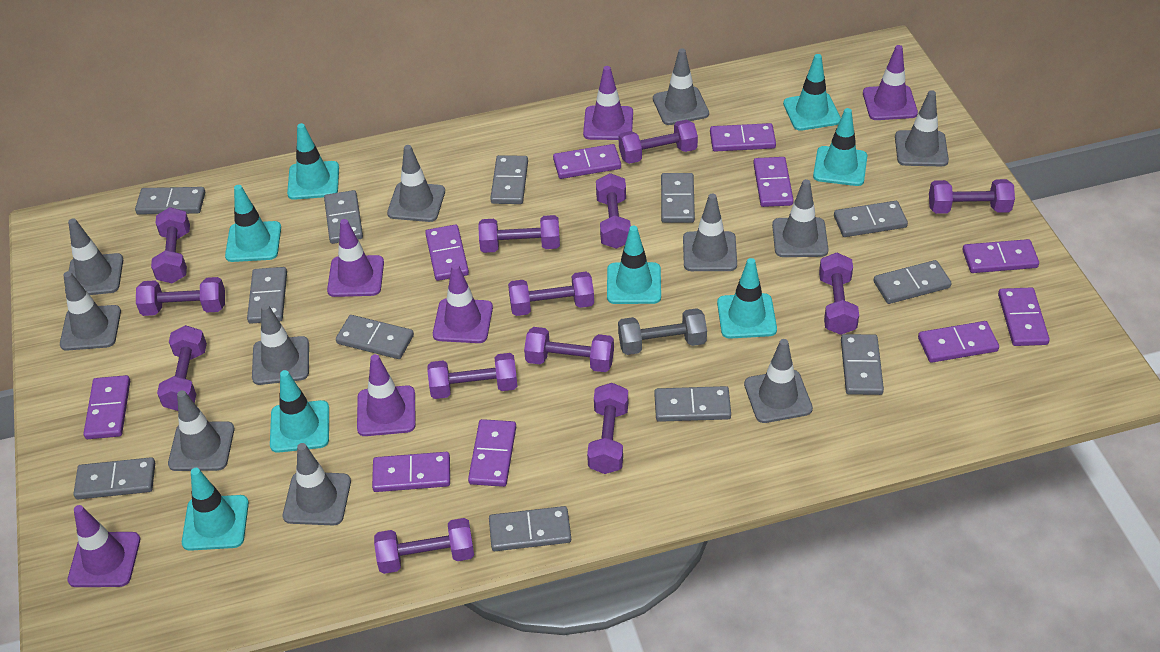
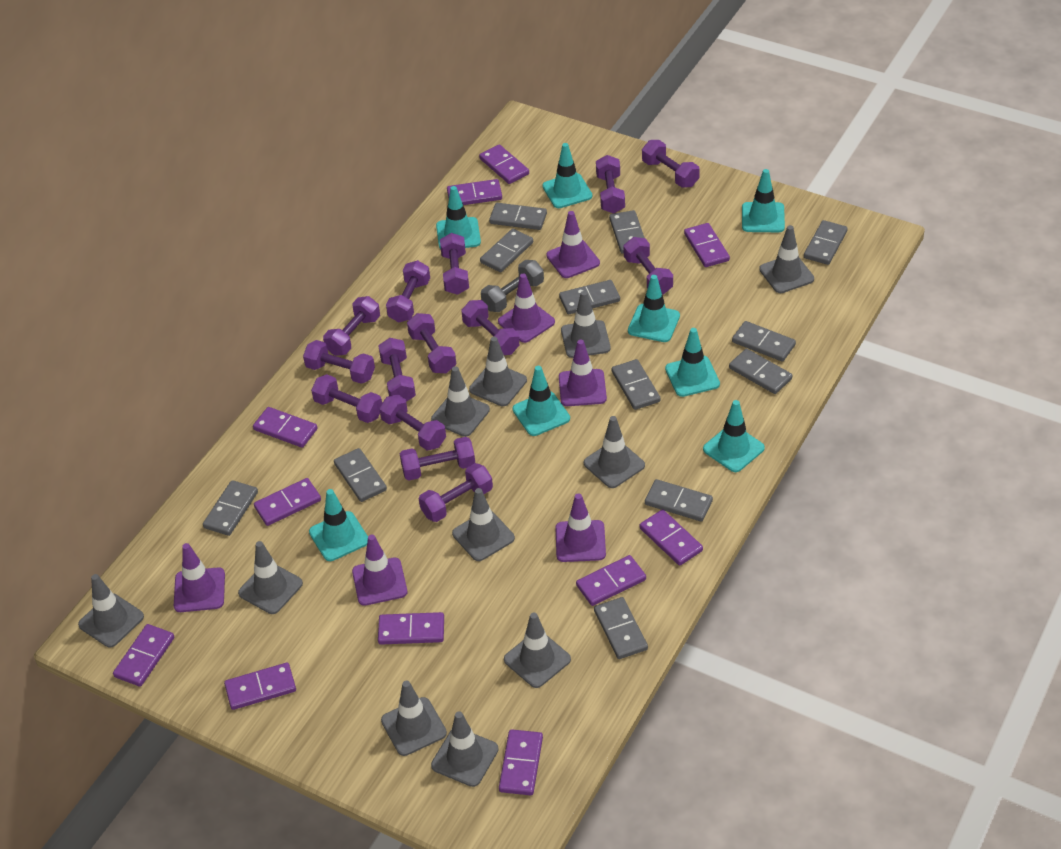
purple domino: 10 -> 11
purple dumbbell: 13 -> 14

